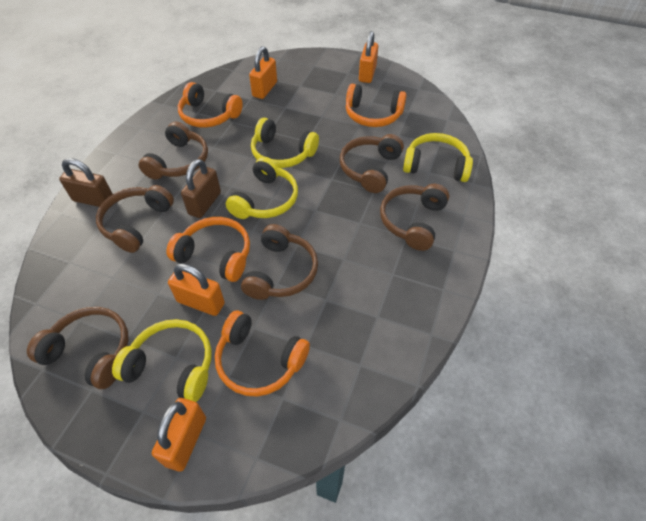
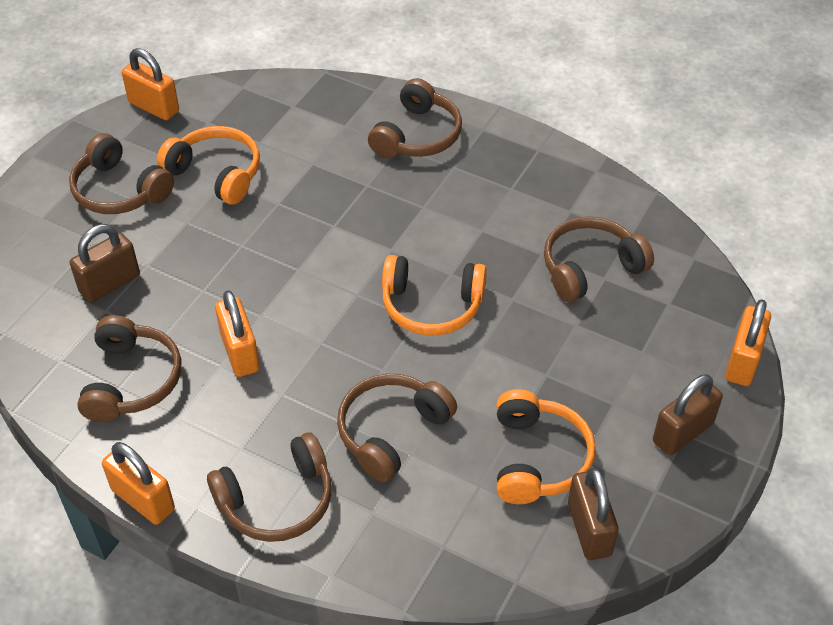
brown padlock: 2 -> 3
orange headphones: 4 -> 3
yellow headphones: 4 -> 0

